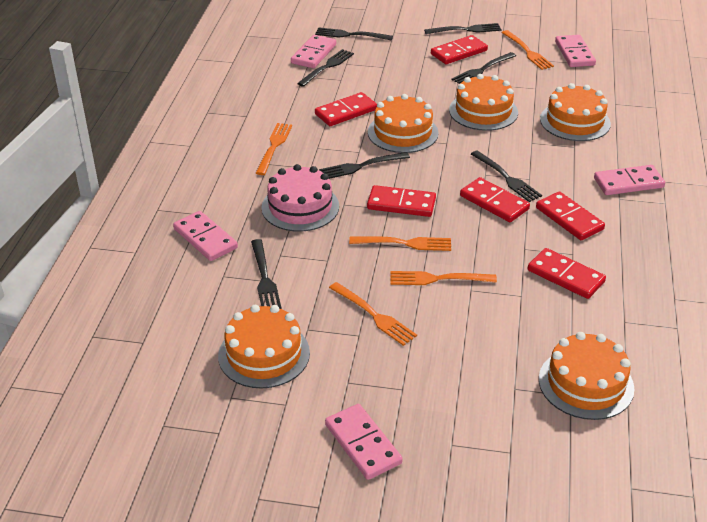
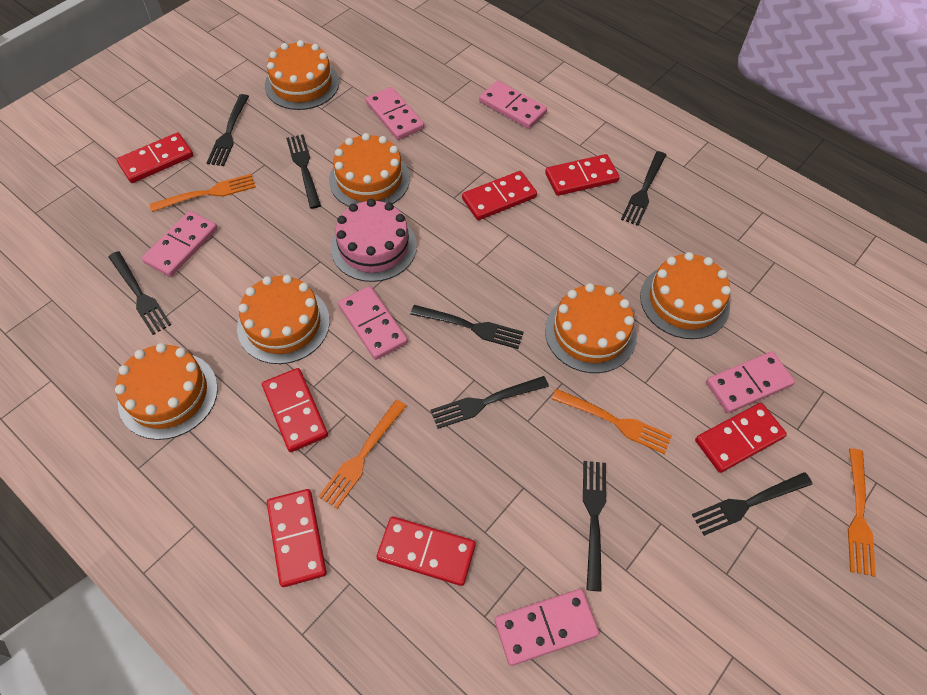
black fork: 7 -> 8
orange cake: 5 -> 6
orange fork: 5 -> 4
pink domino: 5 -> 6
red domino: 6 -> 7

